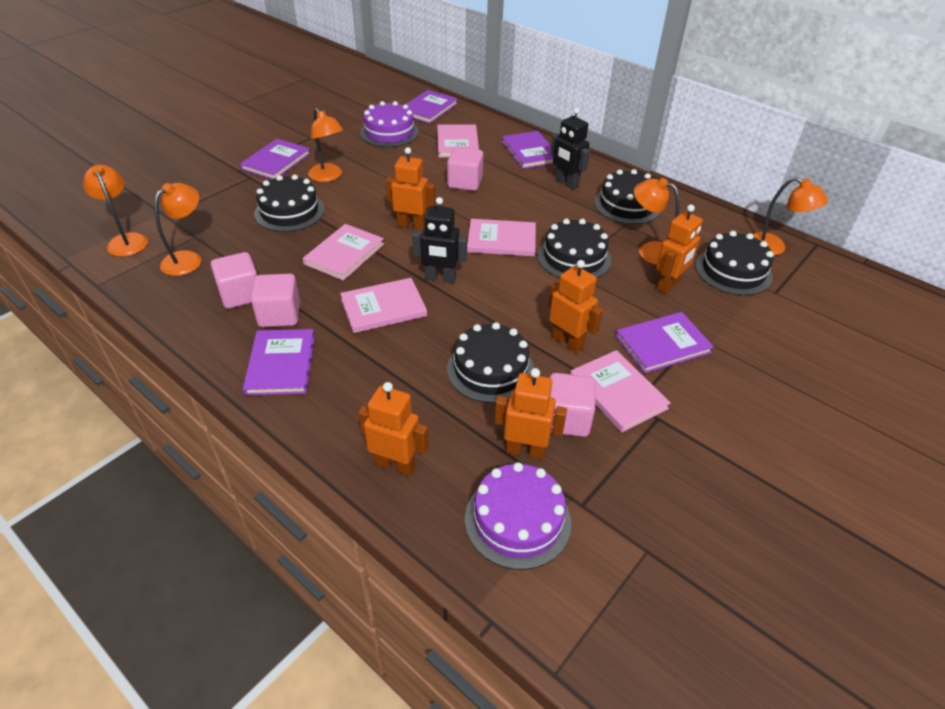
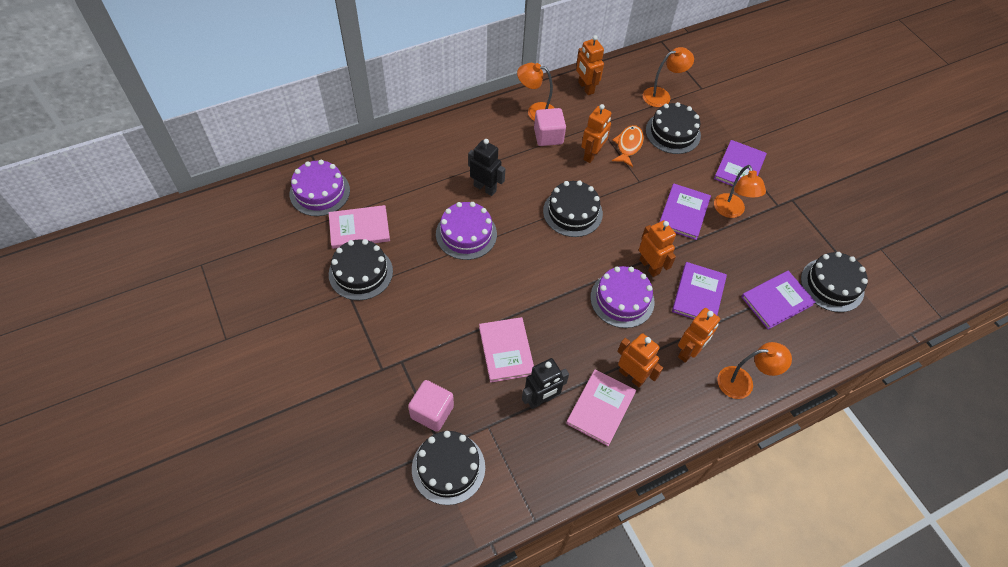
orange fish: 0 -> 1
orange lamp: 5 -> 4
pink book: 5 -> 3
pink cube: 4 -> 2
purple book: 5 -> 4
purple cake: 2 -> 3

